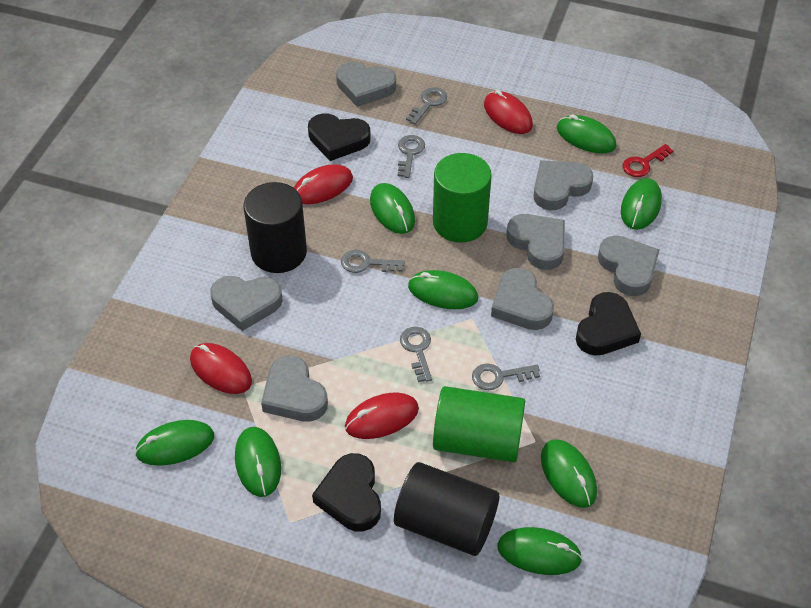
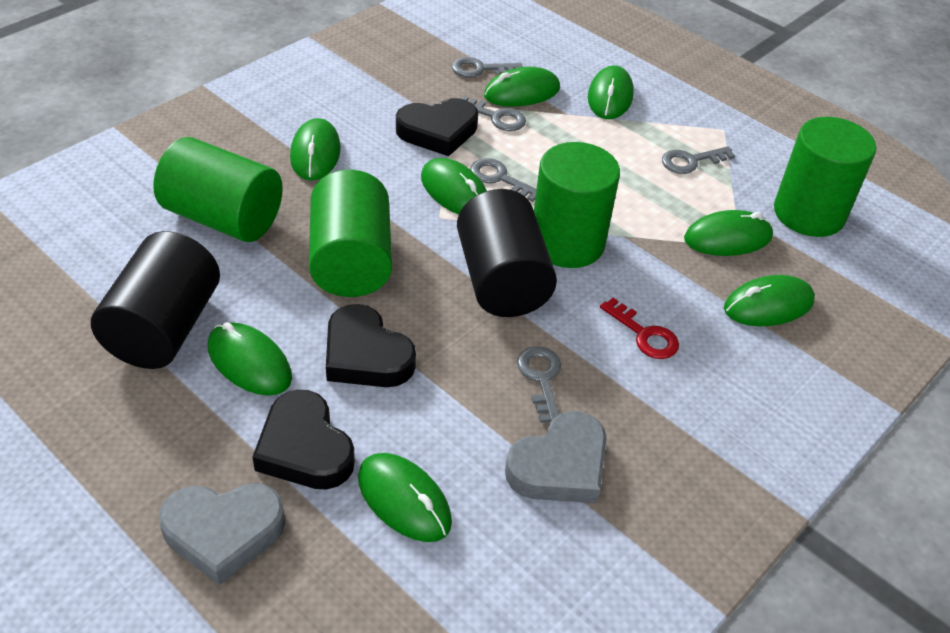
green cylinder: 2 -> 4
grey heart: 7 -> 2
red mouse: 4 -> 0

